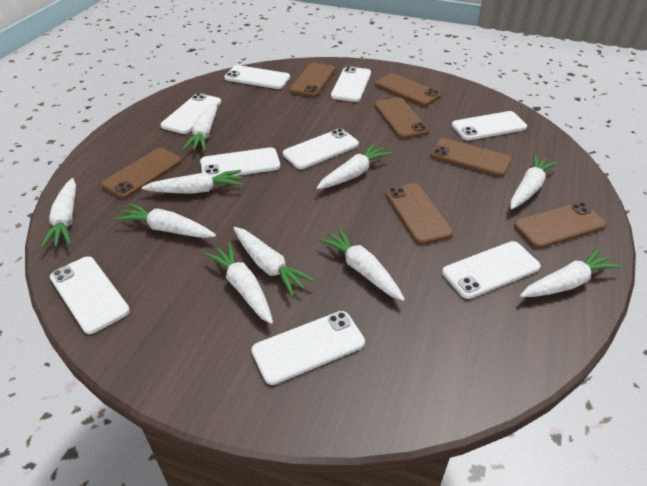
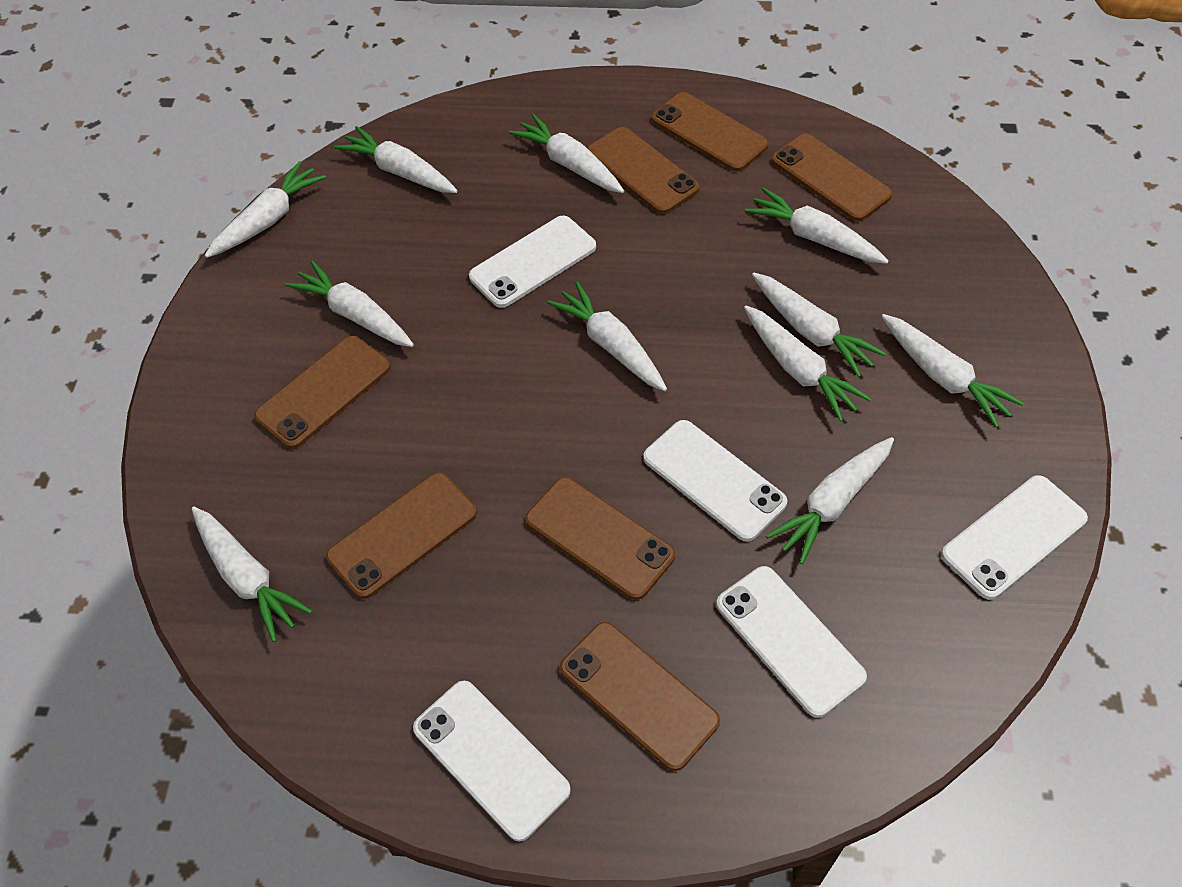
white carrot: 10 -> 11
white phone: 9 -> 5

